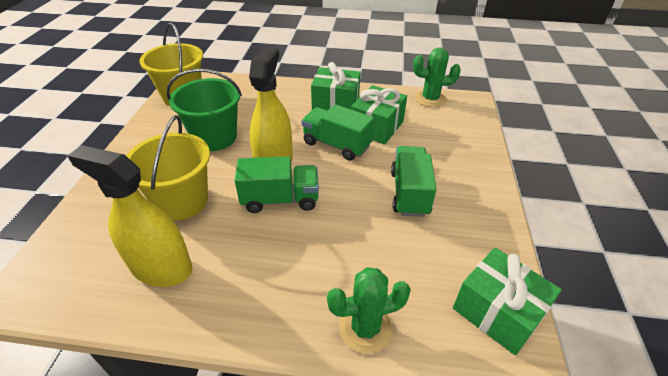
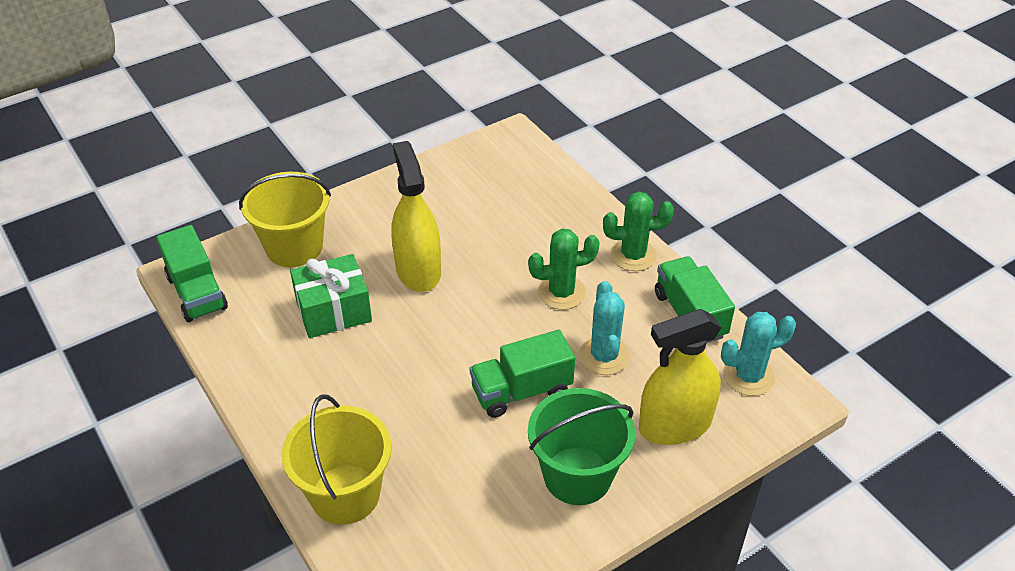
green gift: 3 -> 1
turquoise cactus: 0 -> 2

